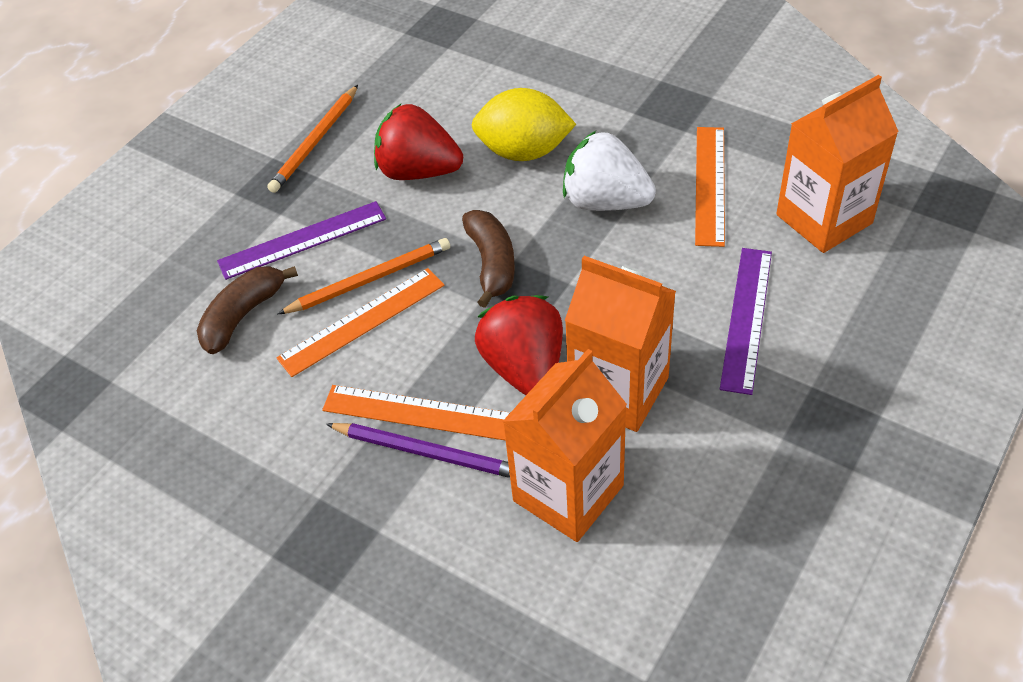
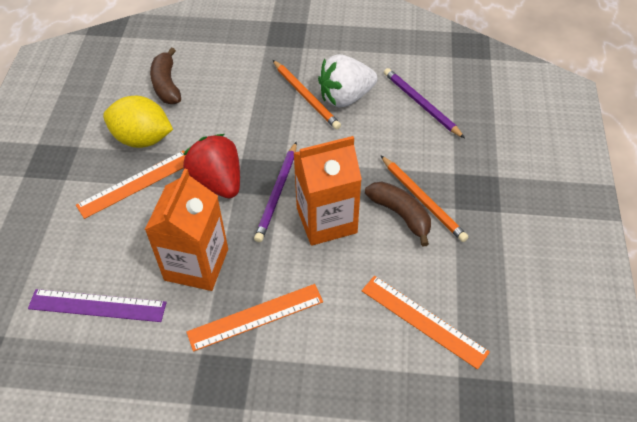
orange carton: 3 -> 2
purple pencil: 1 -> 2
purple ruler: 2 -> 1
red strawberry: 2 -> 1

